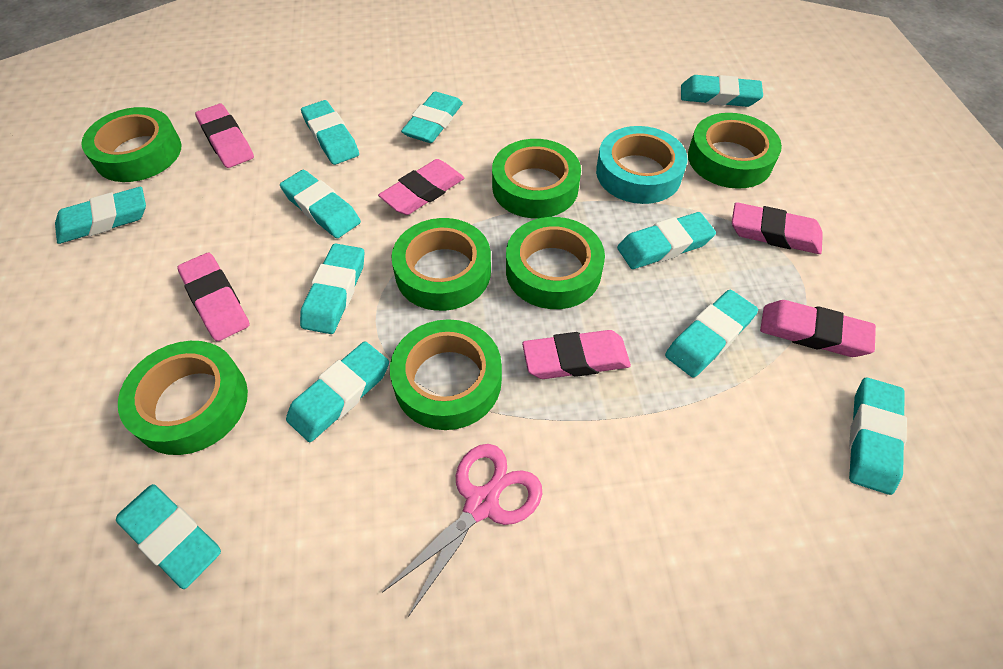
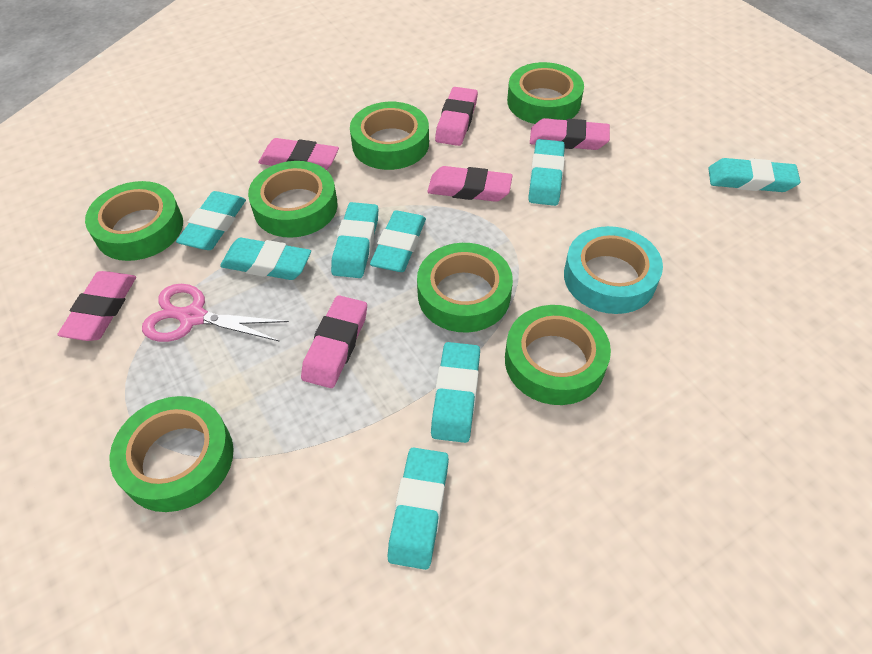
turquoise eraser: 11 -> 8

